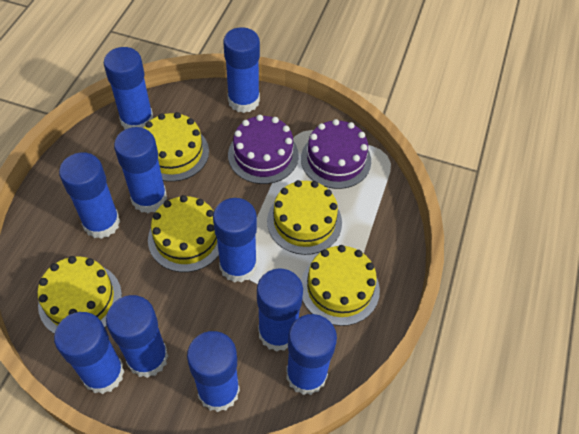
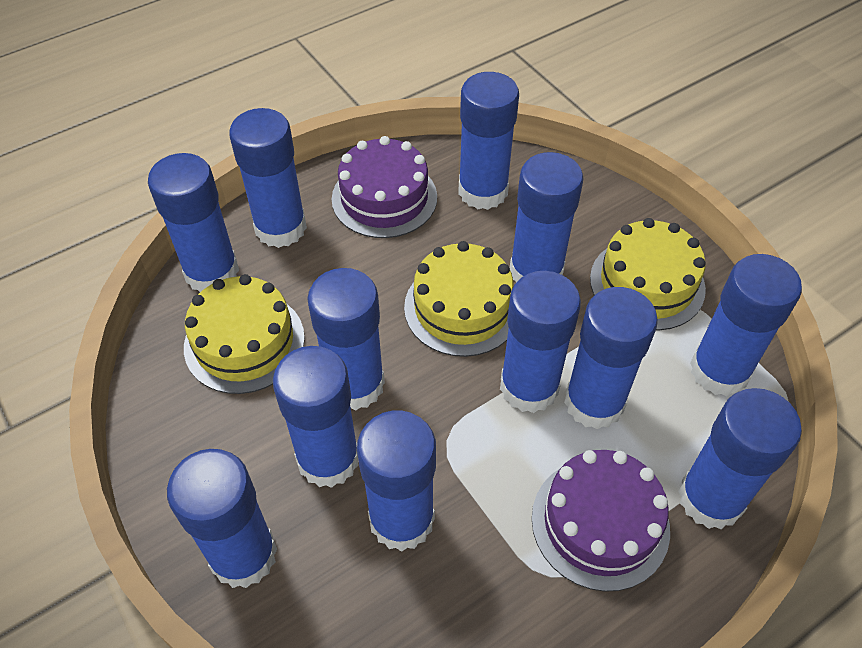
blue glue stick: 10 -> 12
yellow cake: 5 -> 3

